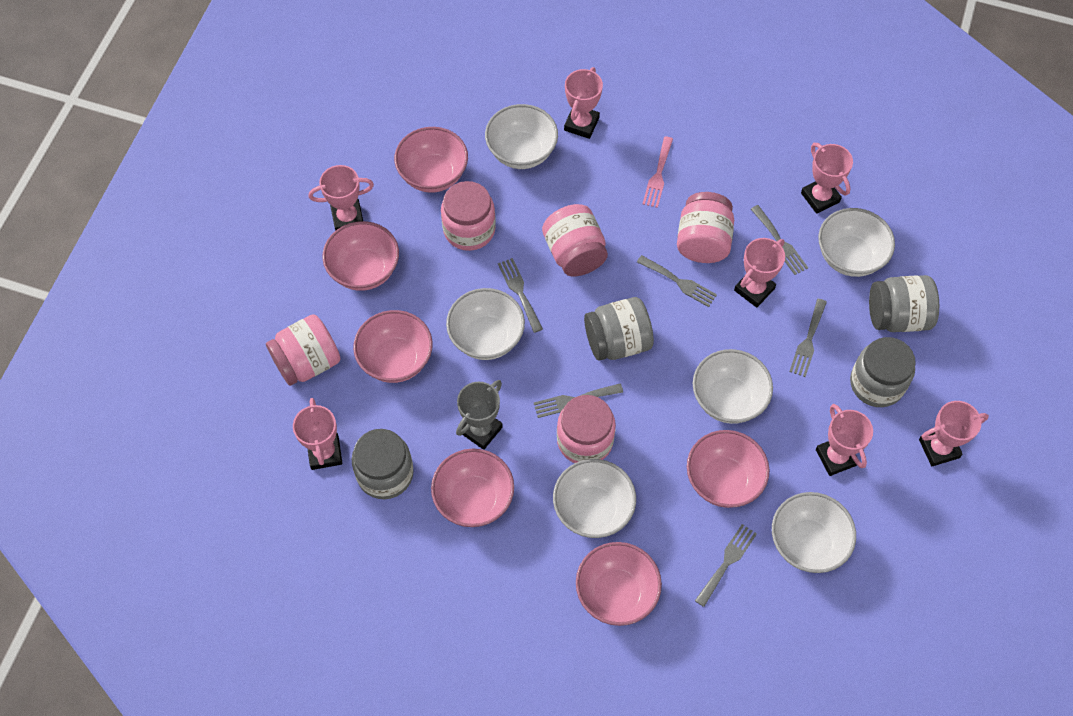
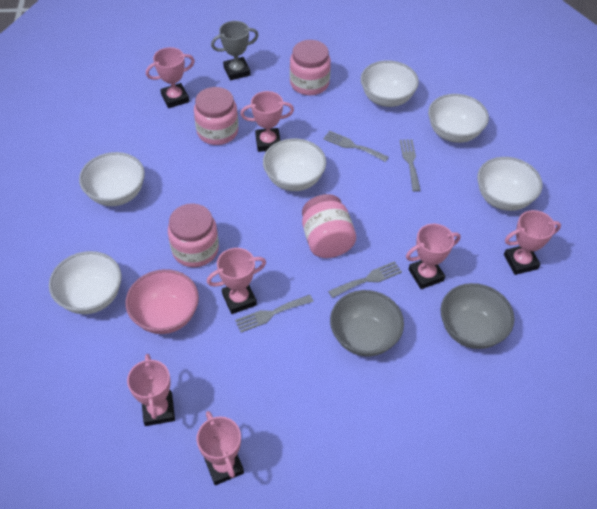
grey bowl: 0 -> 2
grey fork: 6 -> 4
grey jar: 4 -> 0
pink bowl: 6 -> 1
pink fork: 1 -> 0
pink jar: 5 -> 4

